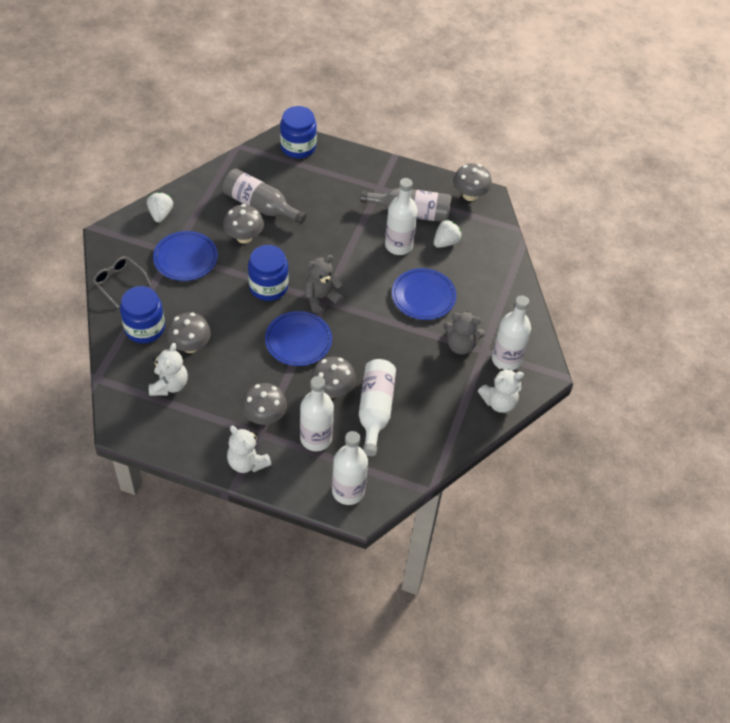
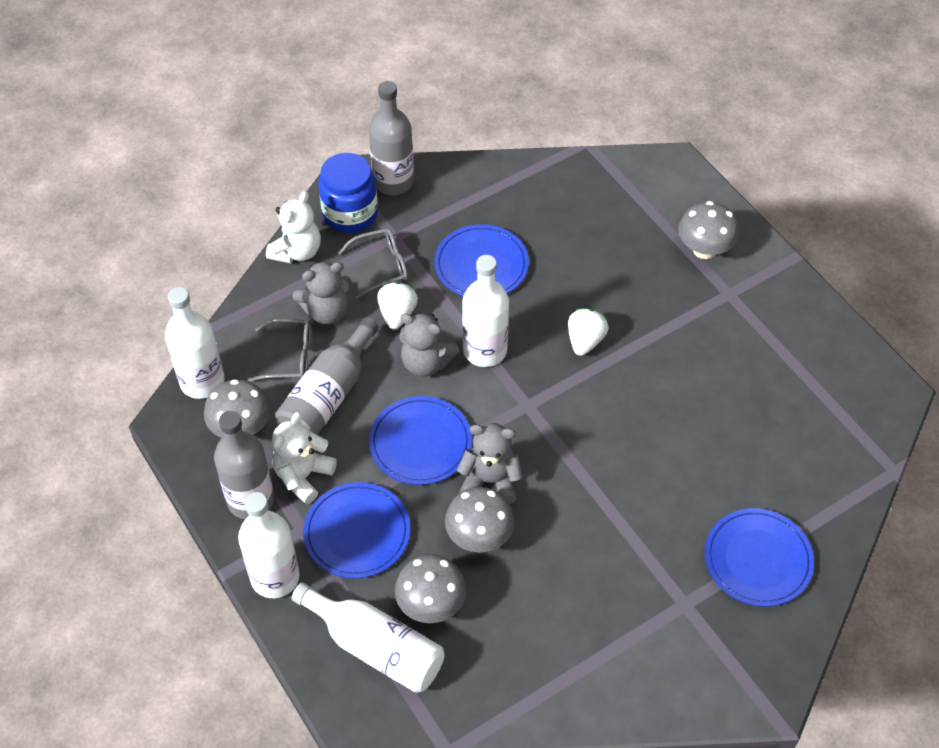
blue jar: 3 -> 1
blue plate: 3 -> 4
grey bottle: 2 -> 3
grey glasses: 1 -> 2
grey mushroom: 5 -> 4
grey teddy bear: 2 -> 3
white bottle: 5 -> 4
white teddy bear: 3 -> 2

